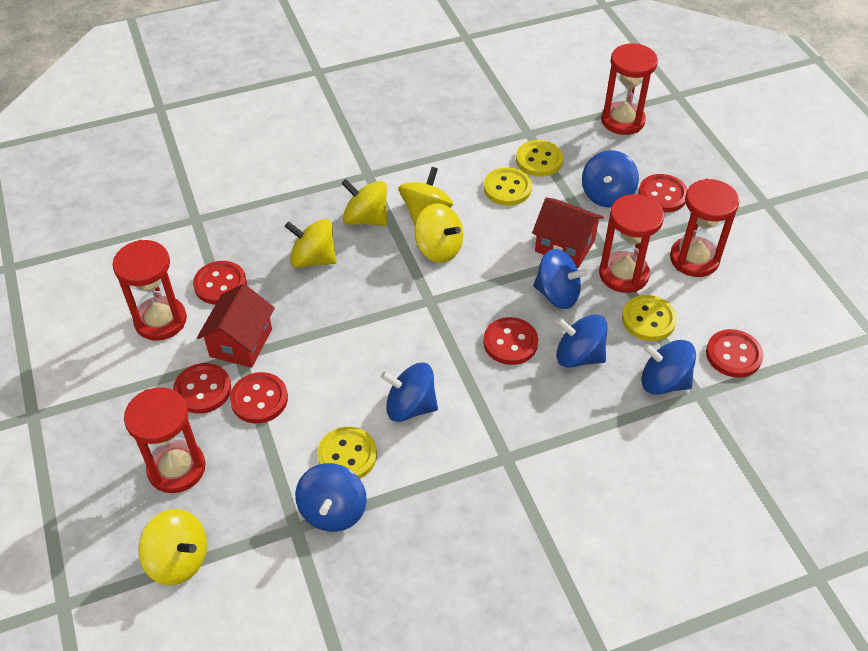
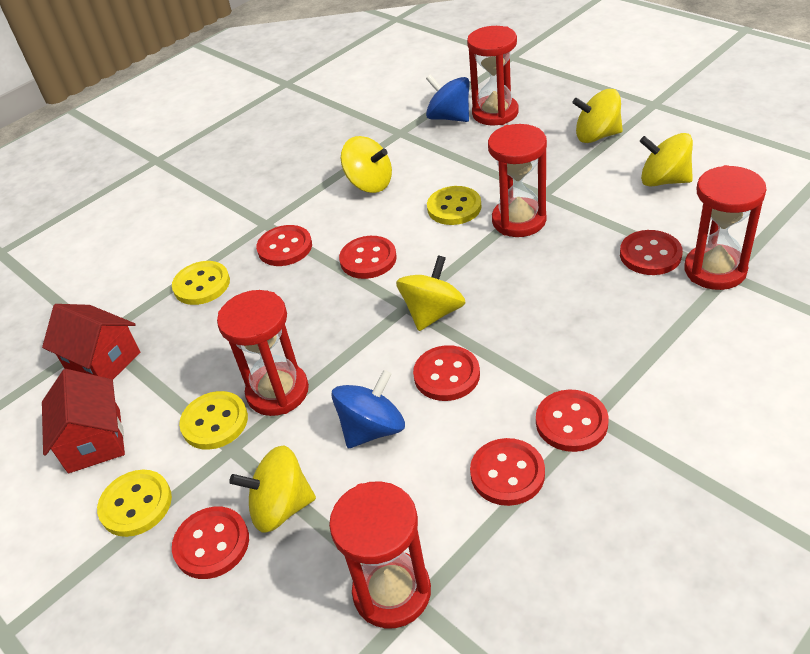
blue spinning top: 6 -> 2
red button: 6 -> 7

